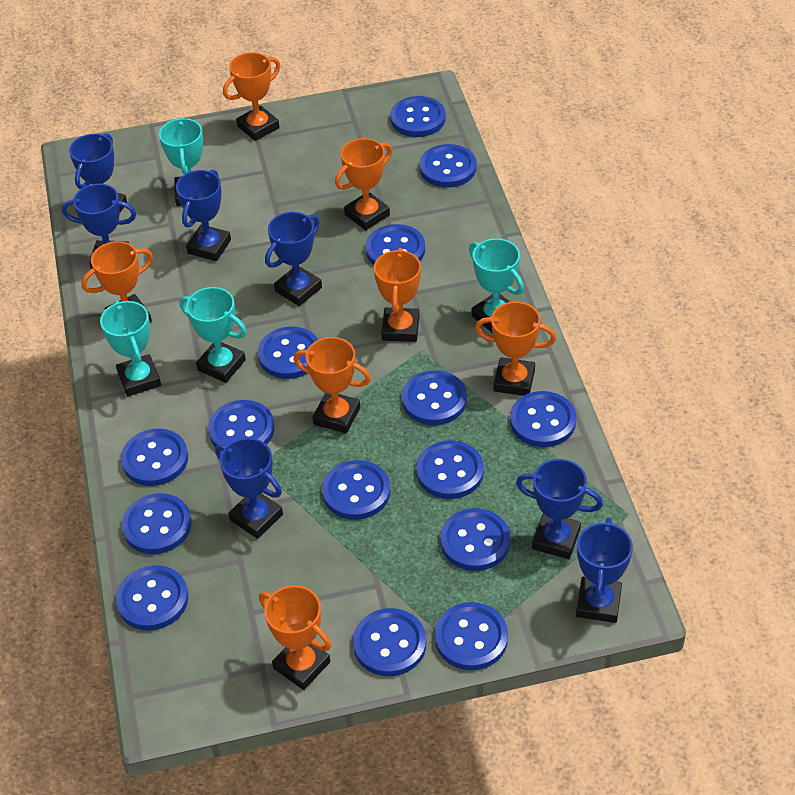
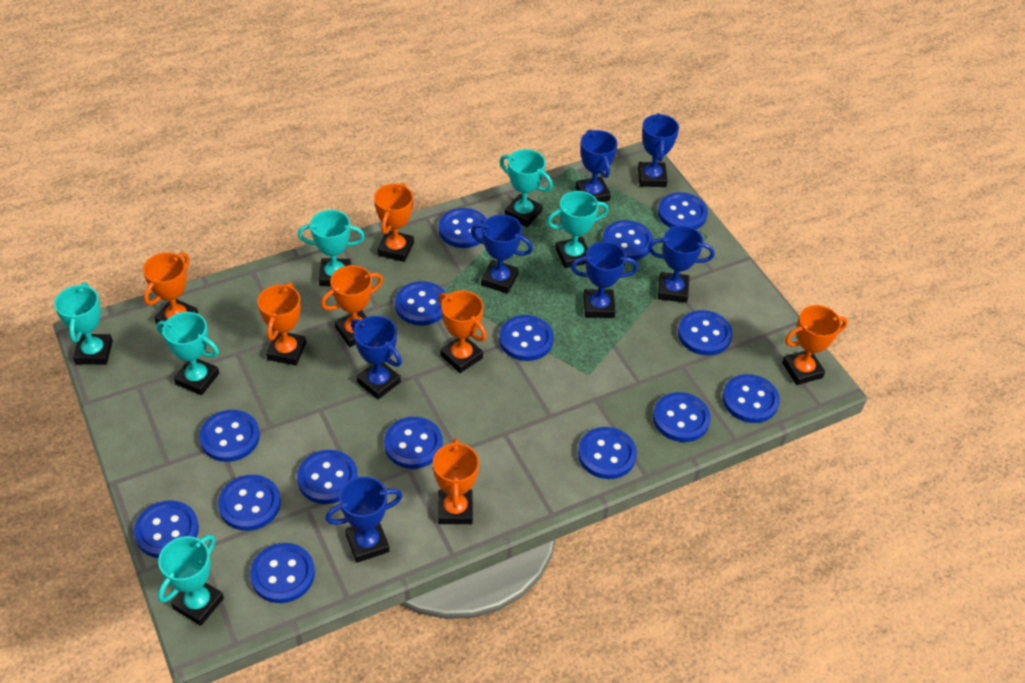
turquoise trophy: 4 -> 6

